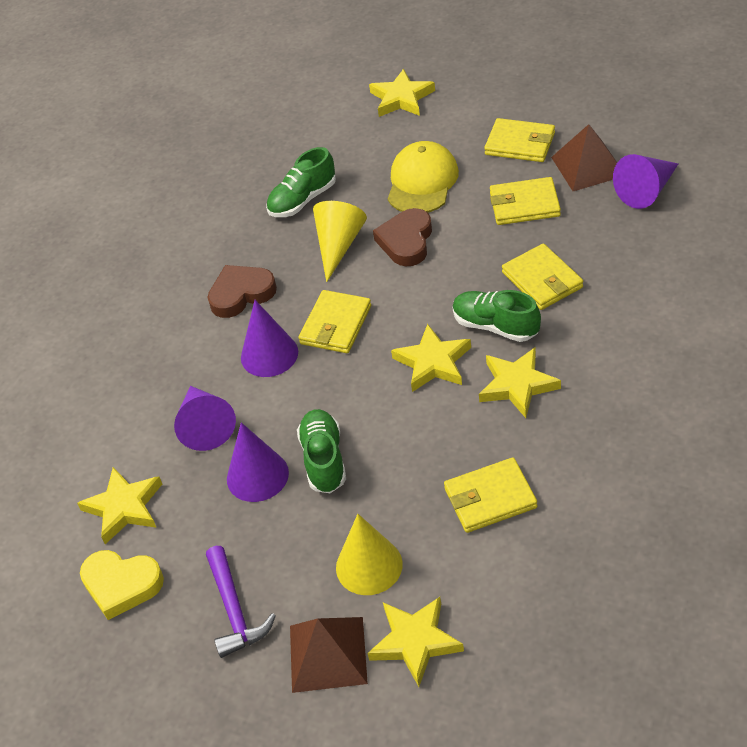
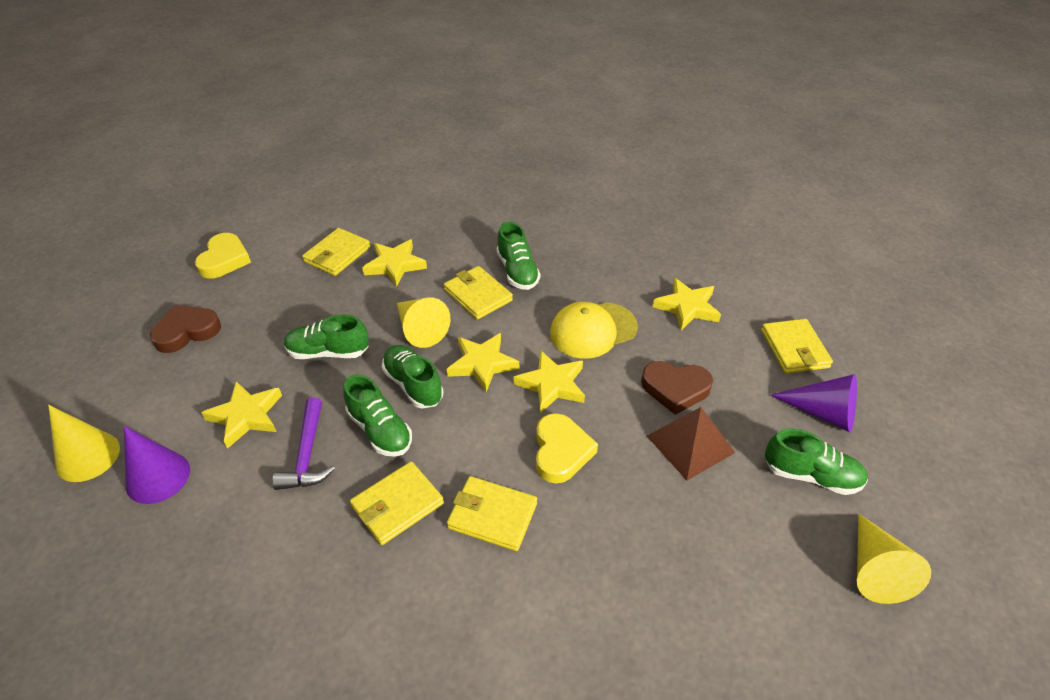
brown pyramid: 2 -> 1
green shoe: 3 -> 5
purple cone: 4 -> 2
yellow cone: 2 -> 3
yellow heart: 1 -> 2

